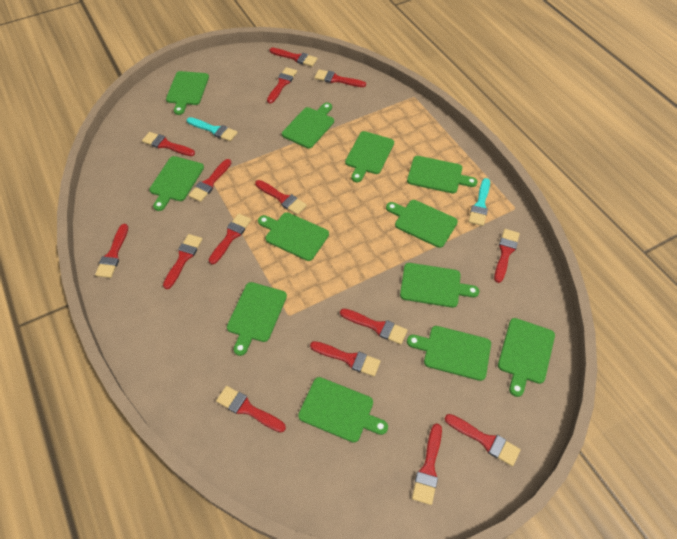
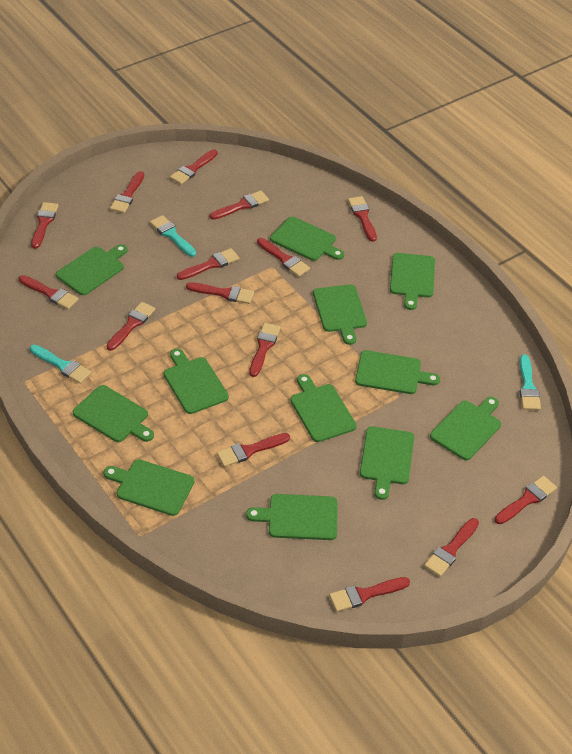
turquoise brush: 2 -> 3

